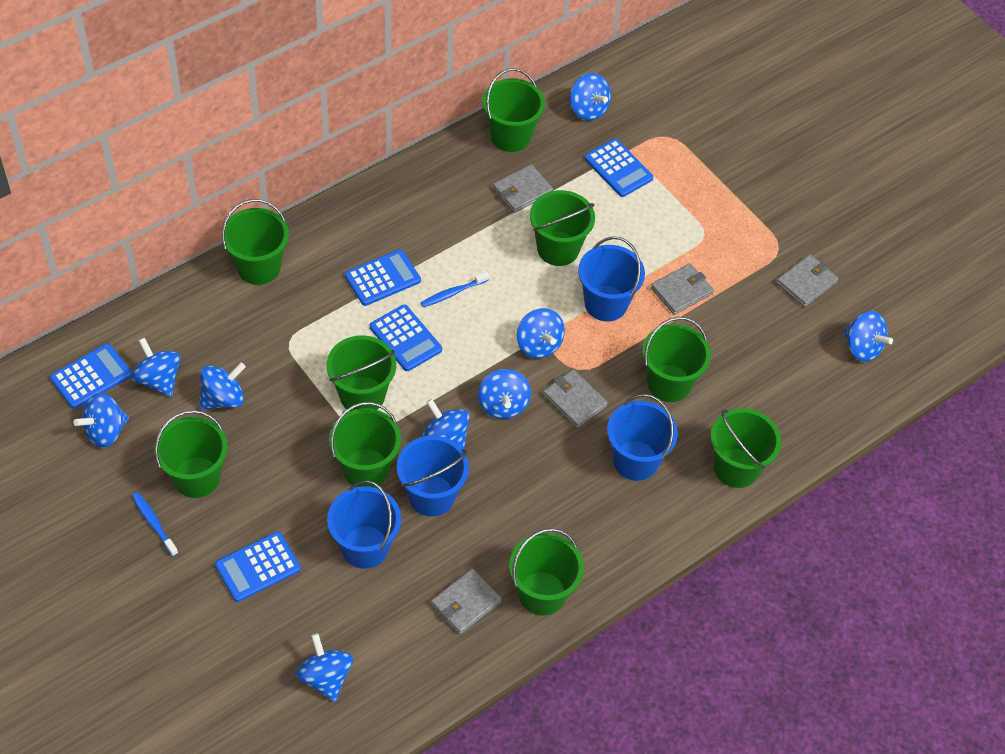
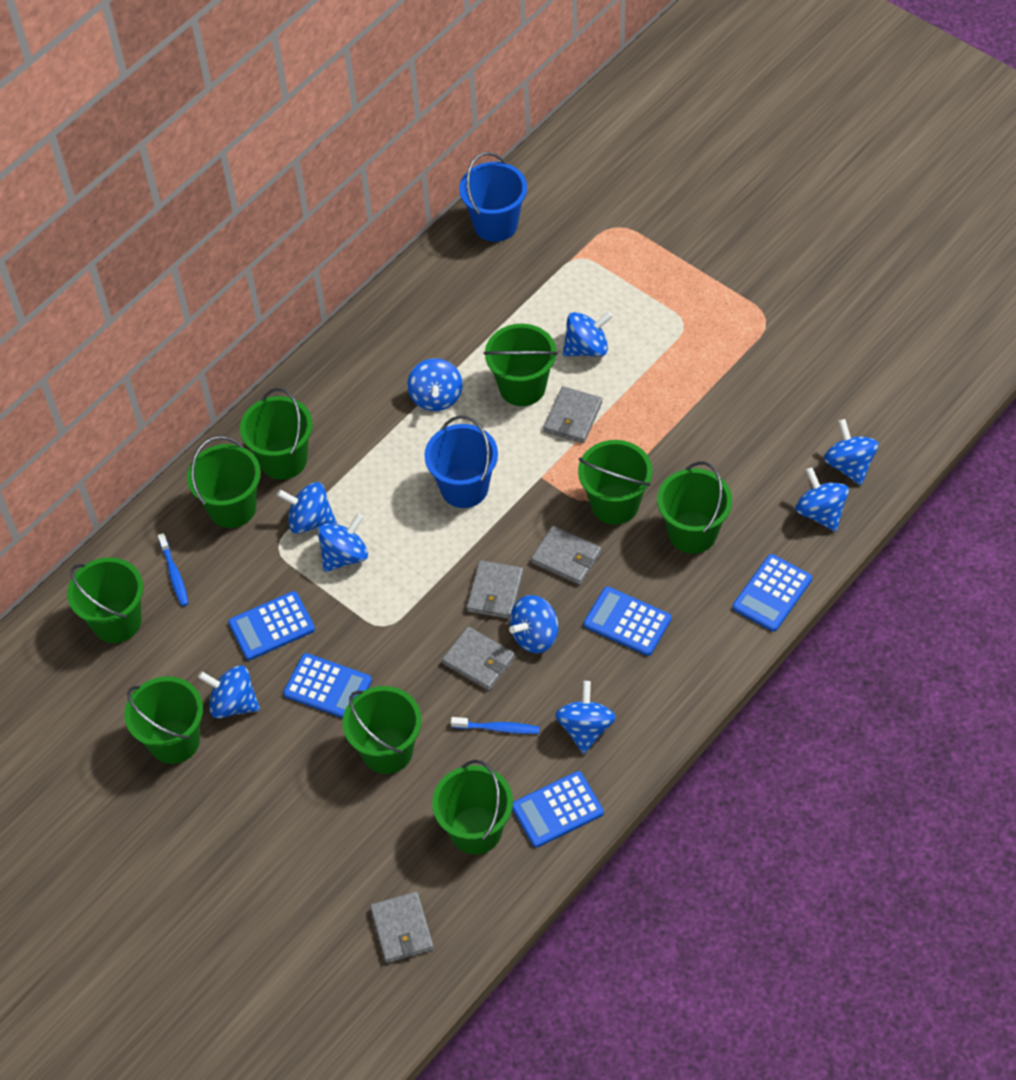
blue bucket: 4 -> 2

